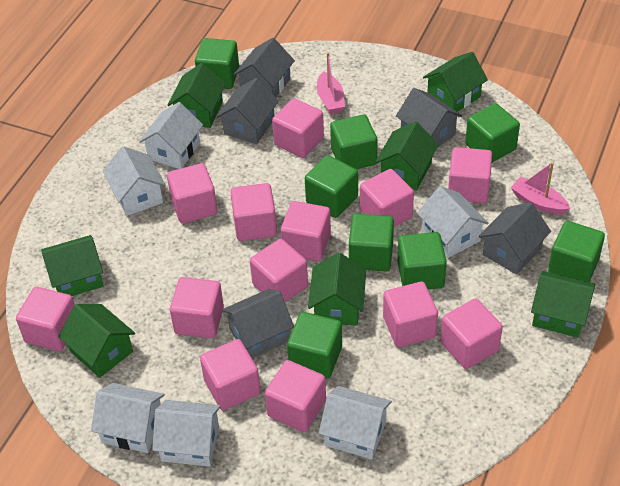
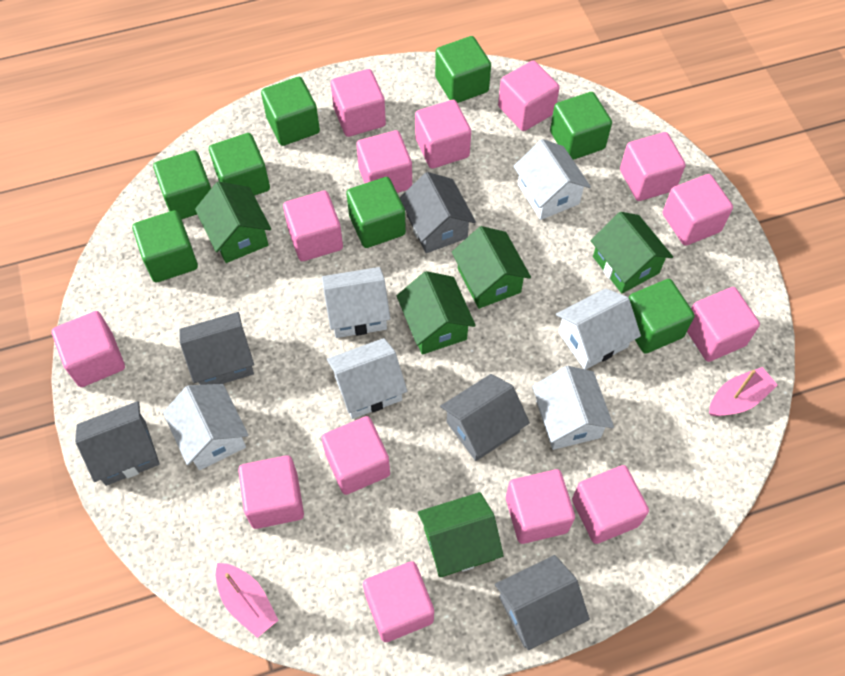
green house: 7 -> 5
pink cube: 13 -> 14

